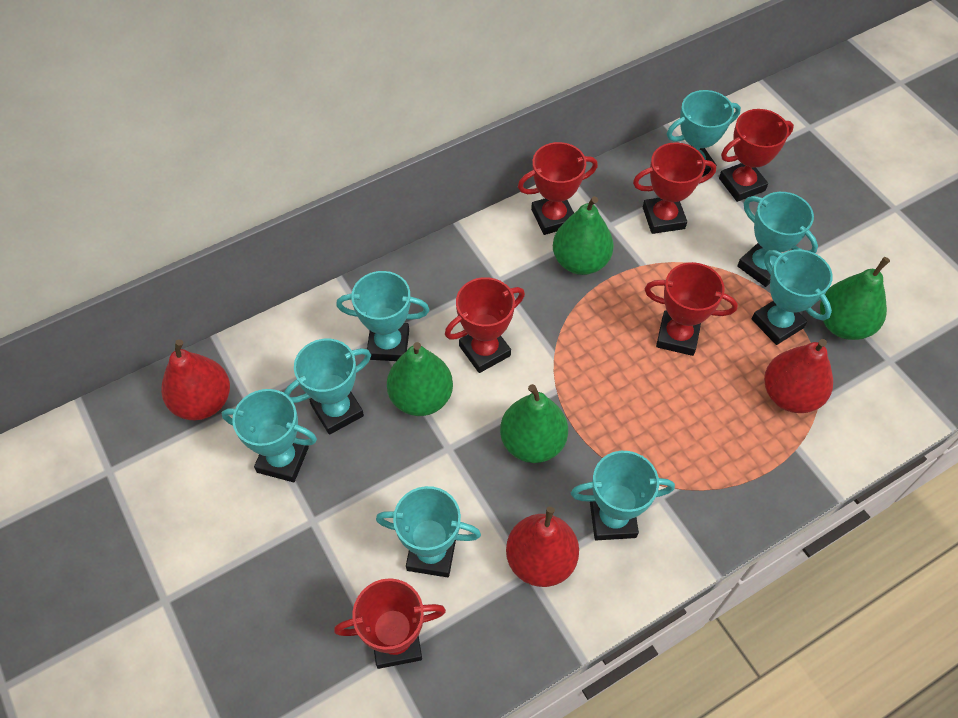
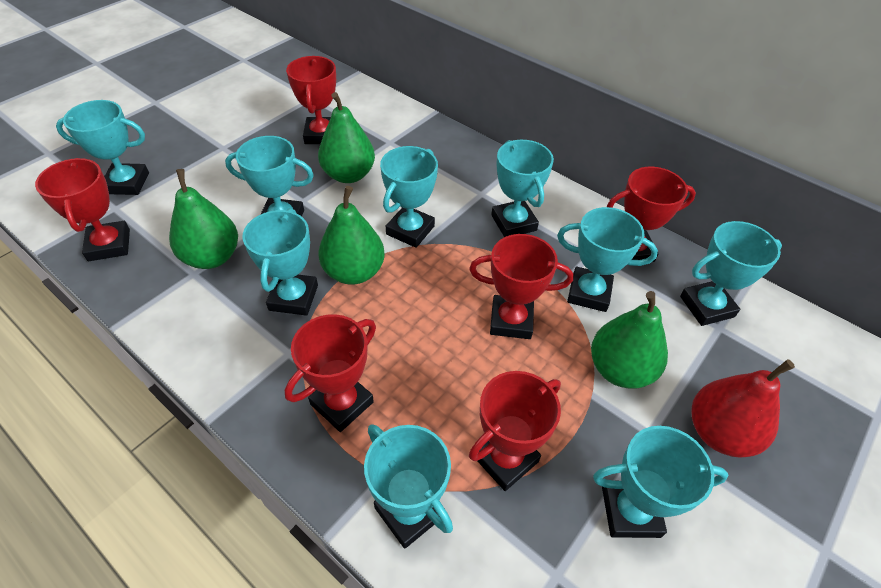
red pear: 3 -> 1
turquoise trophy: 8 -> 9

